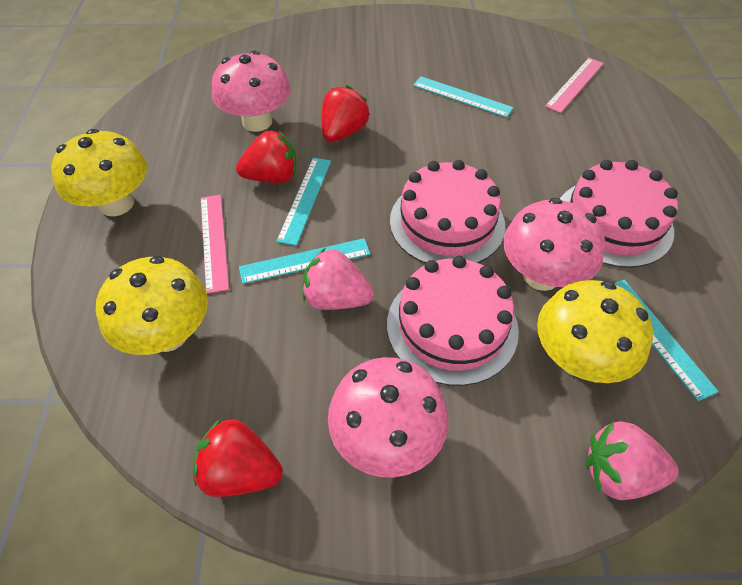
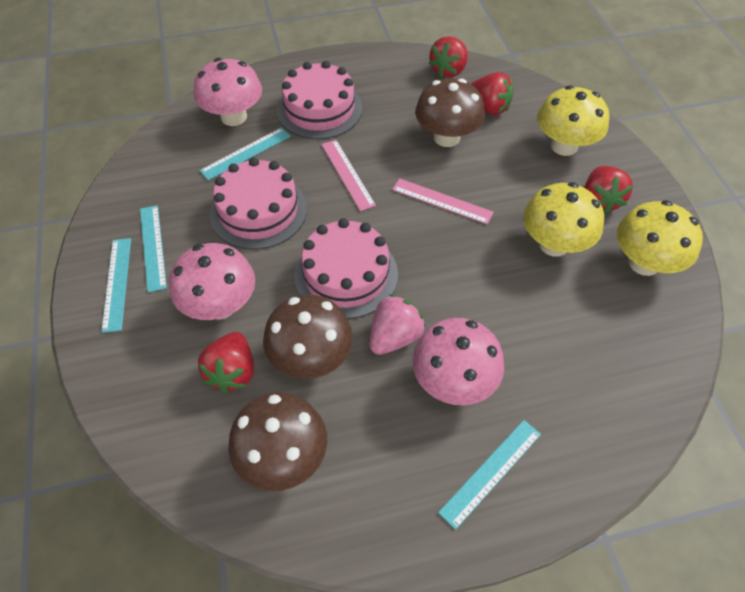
brown mushroom: 0 -> 3
pink strawberry: 2 -> 1
red strawberry: 3 -> 4

